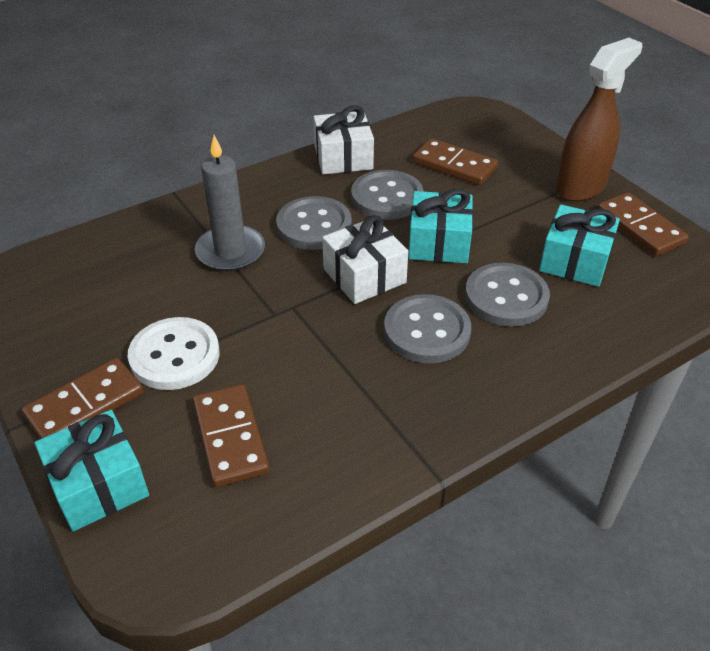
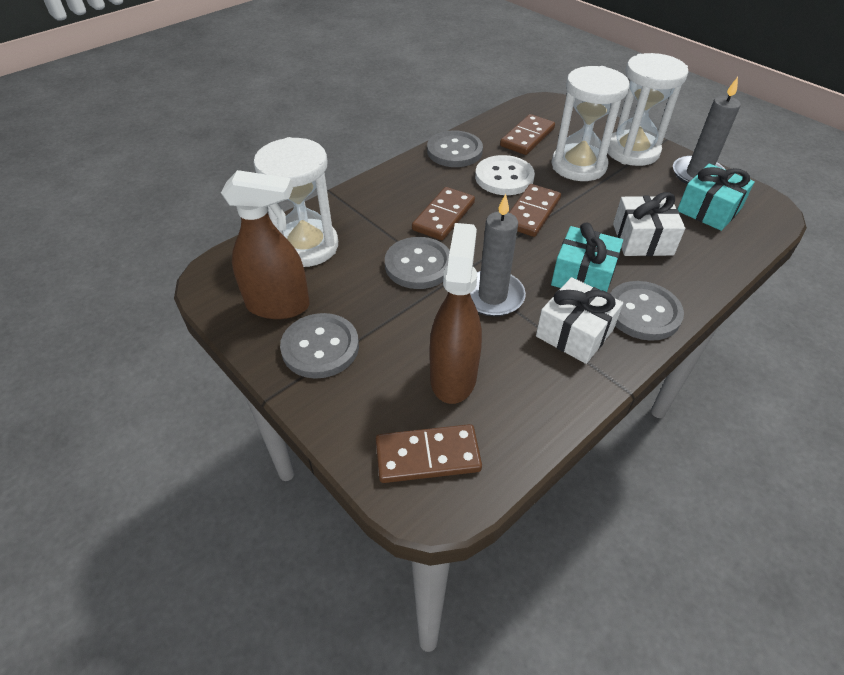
brown spray bottle: 1 -> 2
grey candle: 1 -> 2
turquoise gift: 3 -> 2
white hourglass: 0 -> 3

